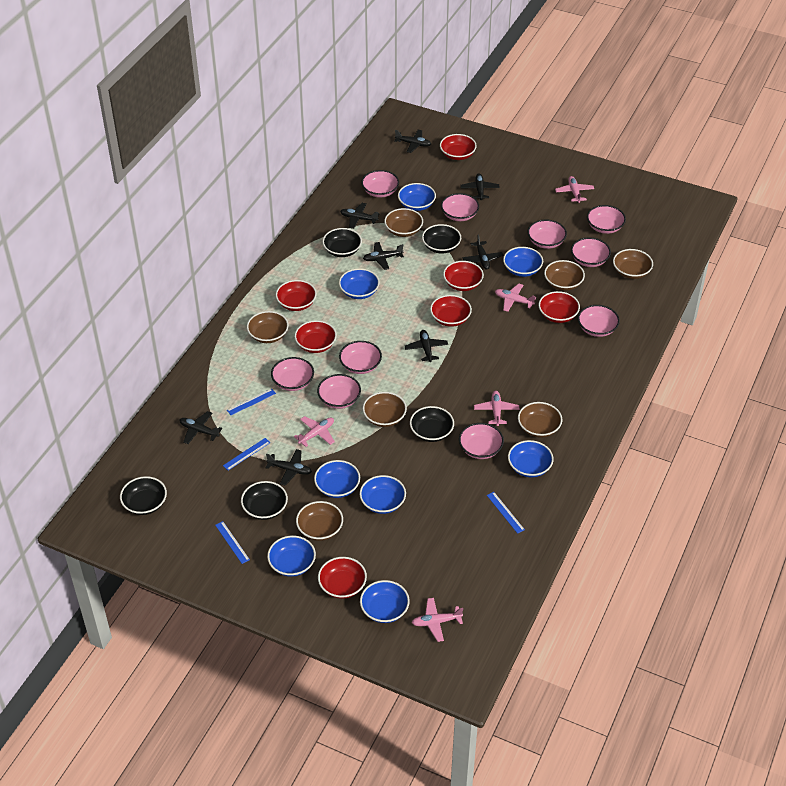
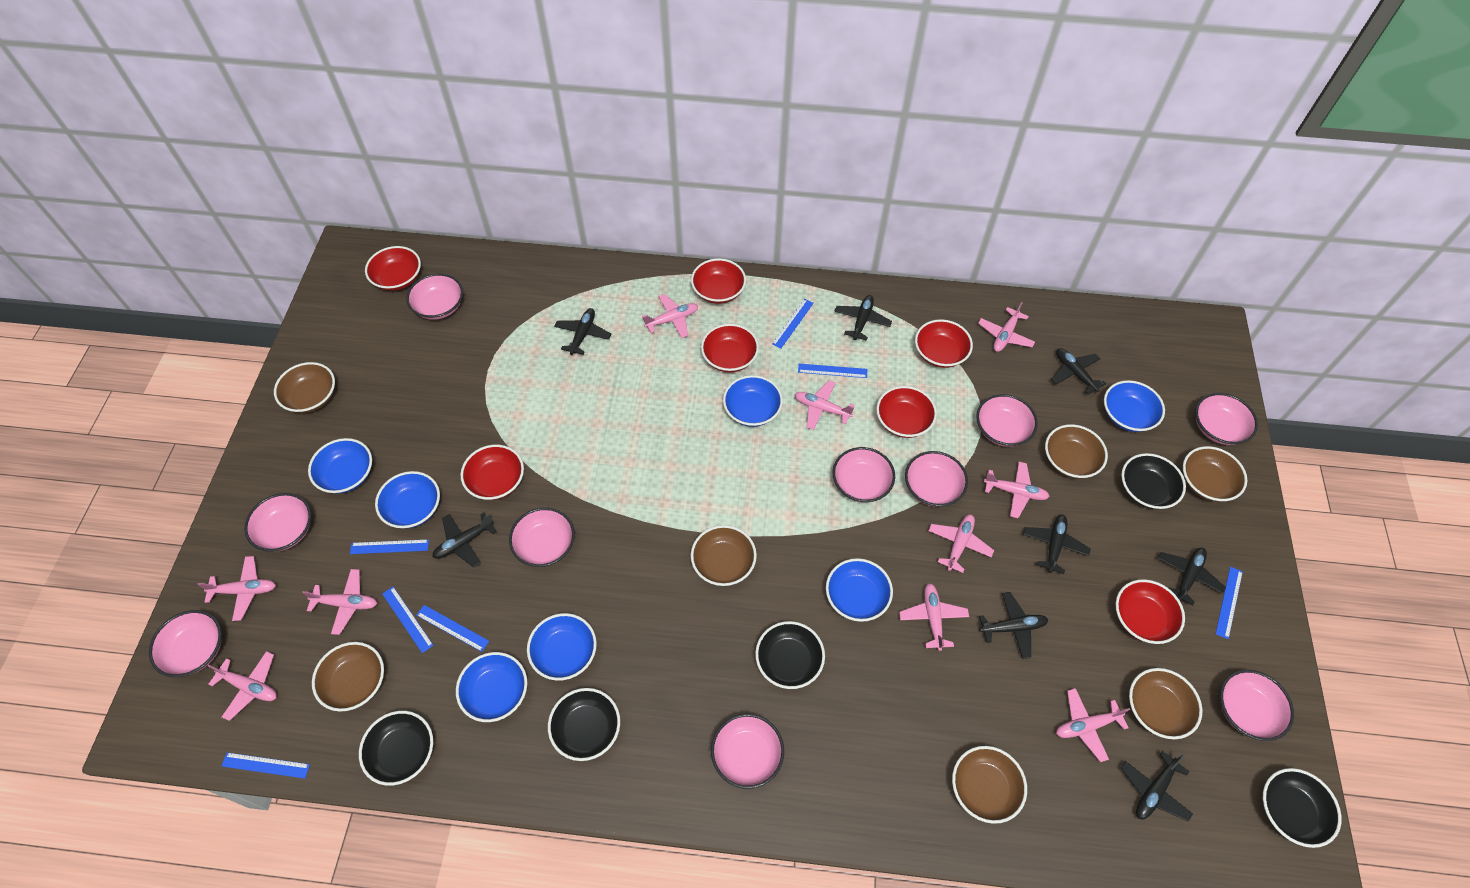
blue bowl: 8 -> 7
blue ruler: 4 -> 7
pink plane: 5 -> 10

